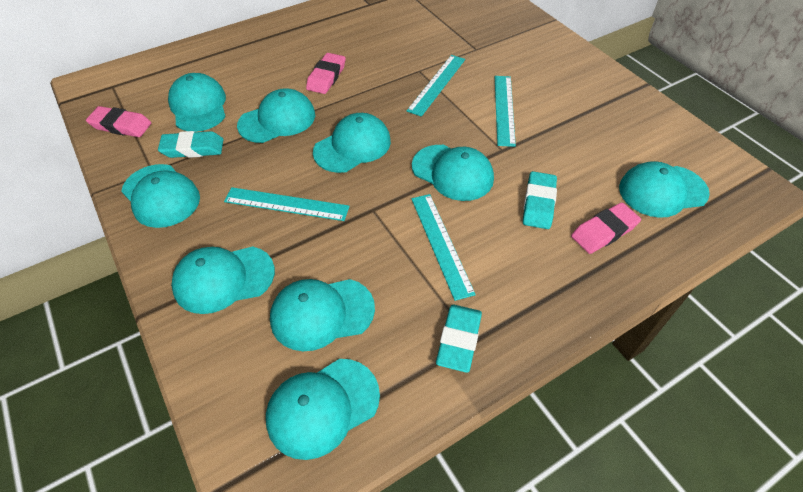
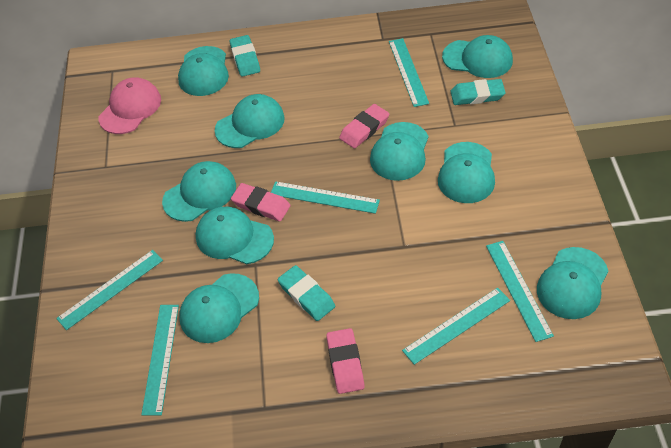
pink cap: 0 -> 1
turquoise ruler: 4 -> 6

